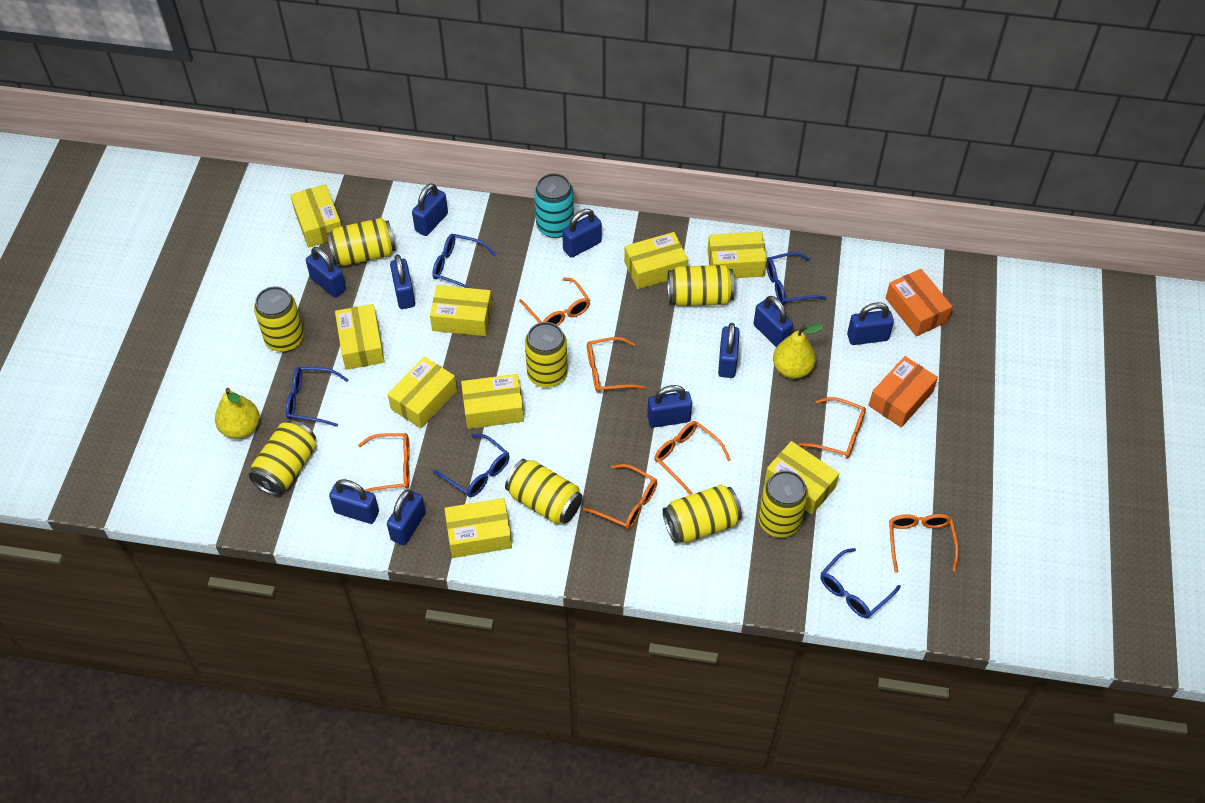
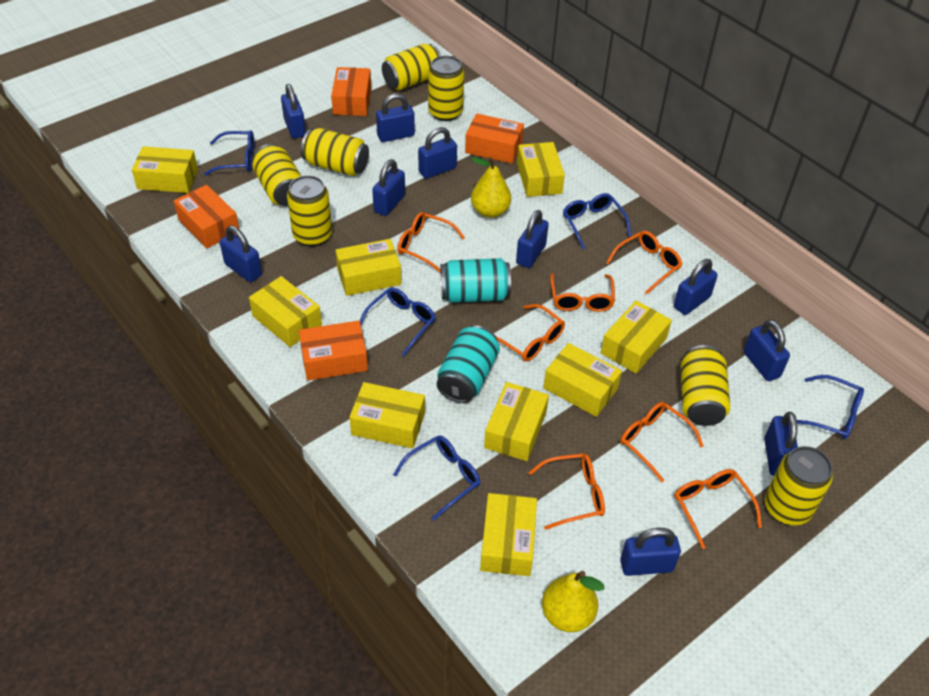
orange box: 2 -> 4
turquoise can: 1 -> 2
yellow can: 8 -> 7

